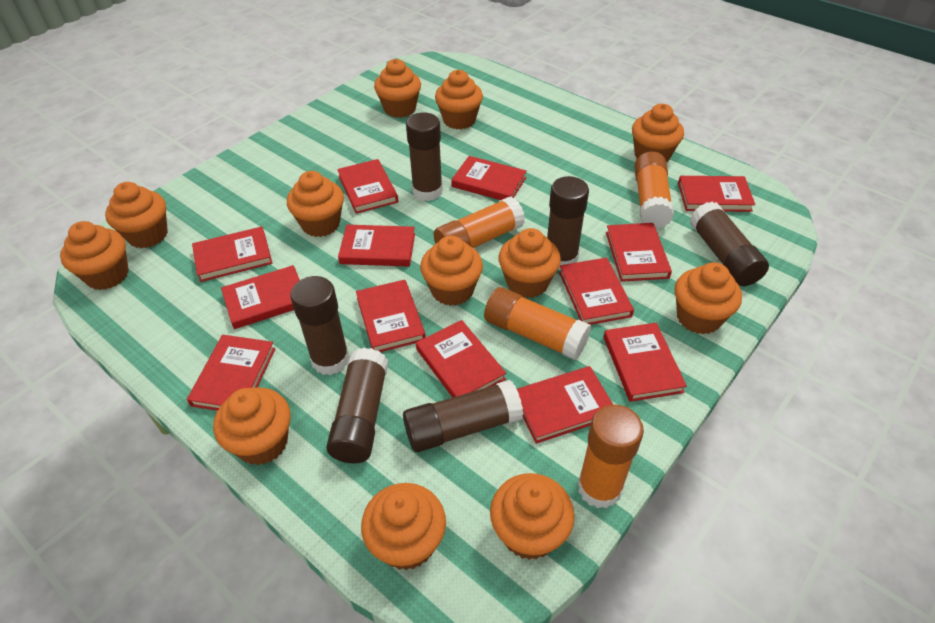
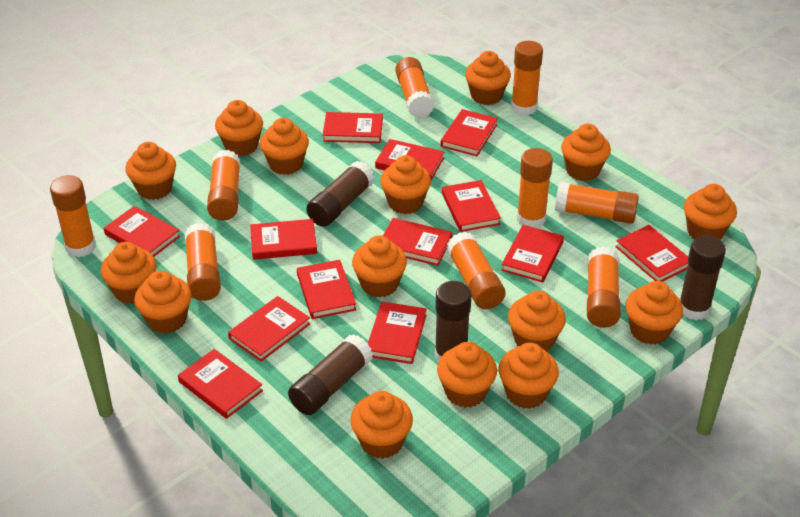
brown glue stick: 6 -> 4
orange cupcake: 12 -> 15
orange glue stick: 4 -> 9

